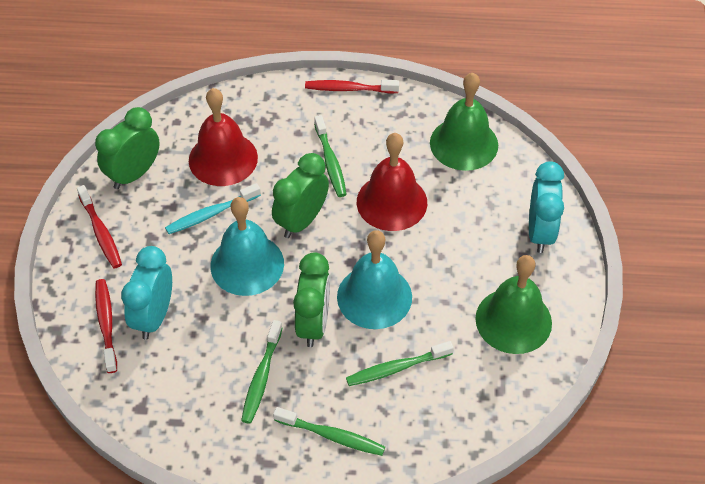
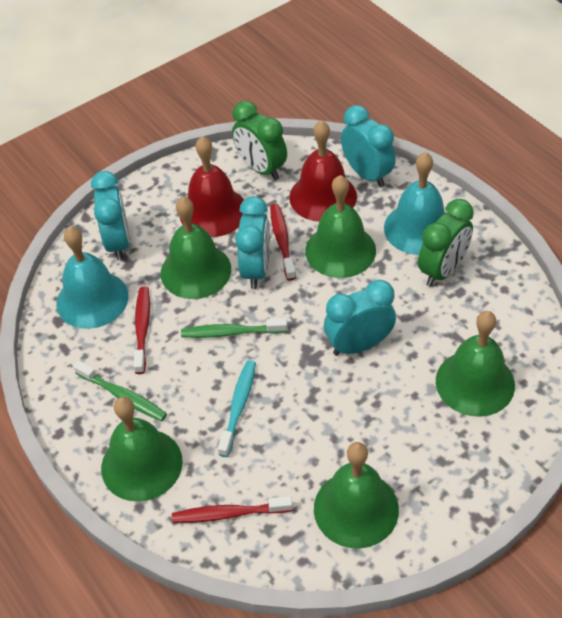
green bell: 2 -> 5
green clock: 3 -> 2
green toothbrush: 4 -> 2
turquoise clock: 2 -> 4

